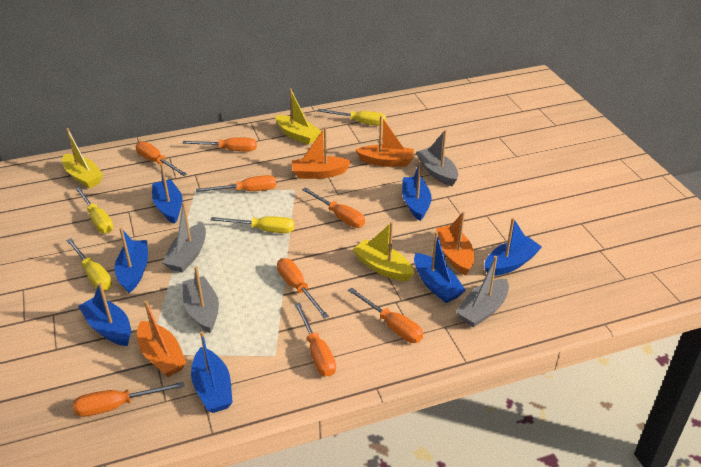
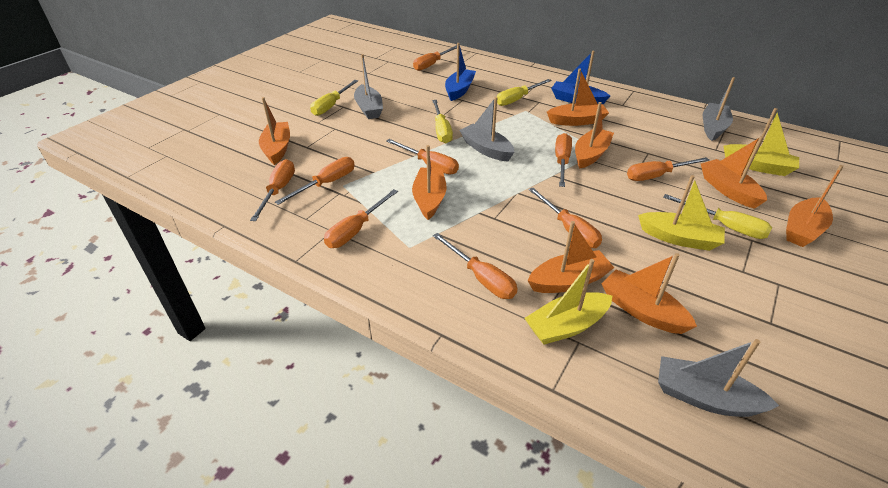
blue boat: 7 -> 2
orange boat: 4 -> 8
orange screwdriver: 8 -> 9

